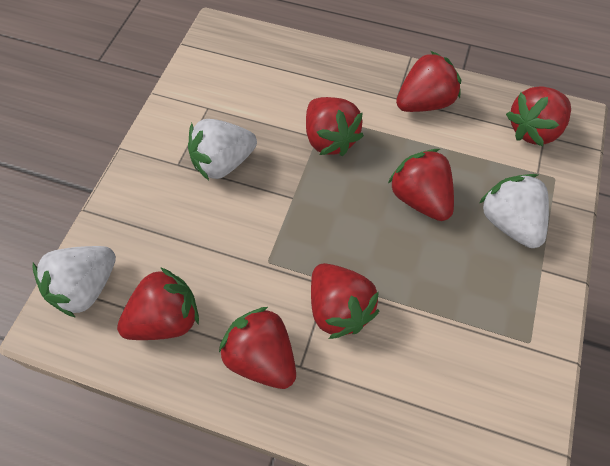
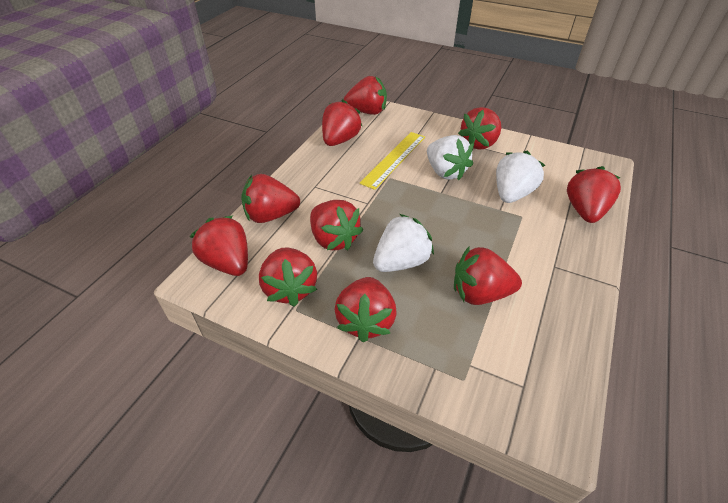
red strawberry: 7 -> 10
yellow ruler: 0 -> 1

